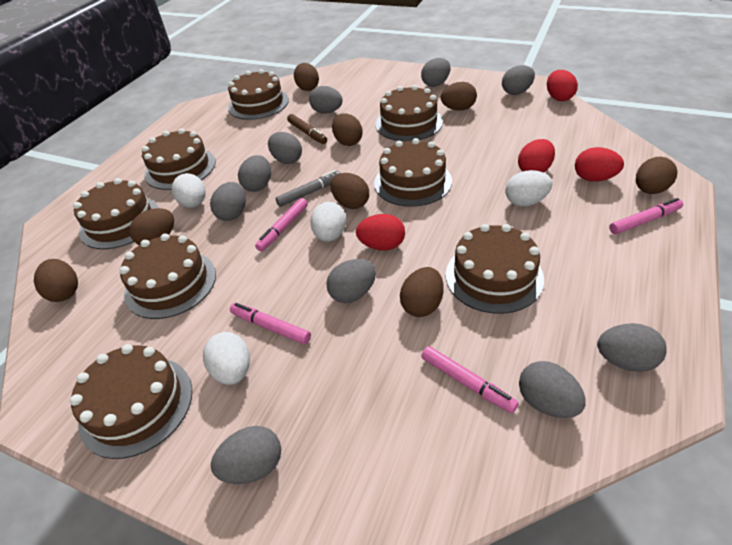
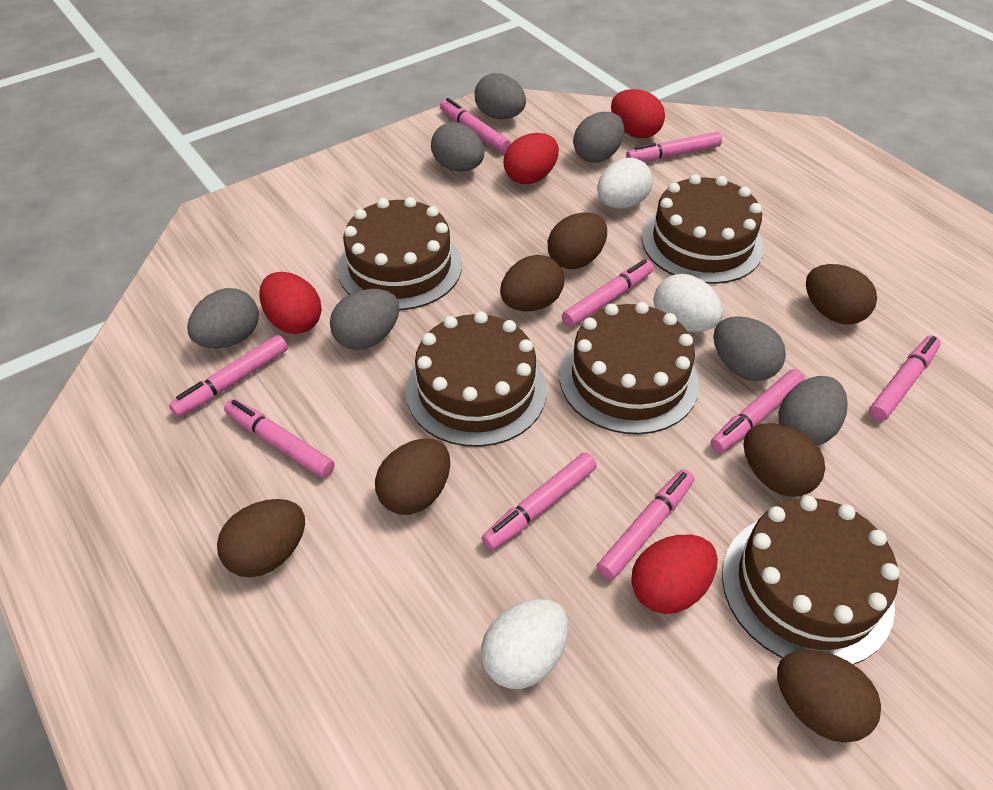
brown cake: 8 -> 5
brown egg: 8 -> 7
brown marker: 1 -> 0
grey egg: 10 -> 7
grey marker: 1 -> 0
pink marker: 4 -> 9
white egg: 4 -> 3

